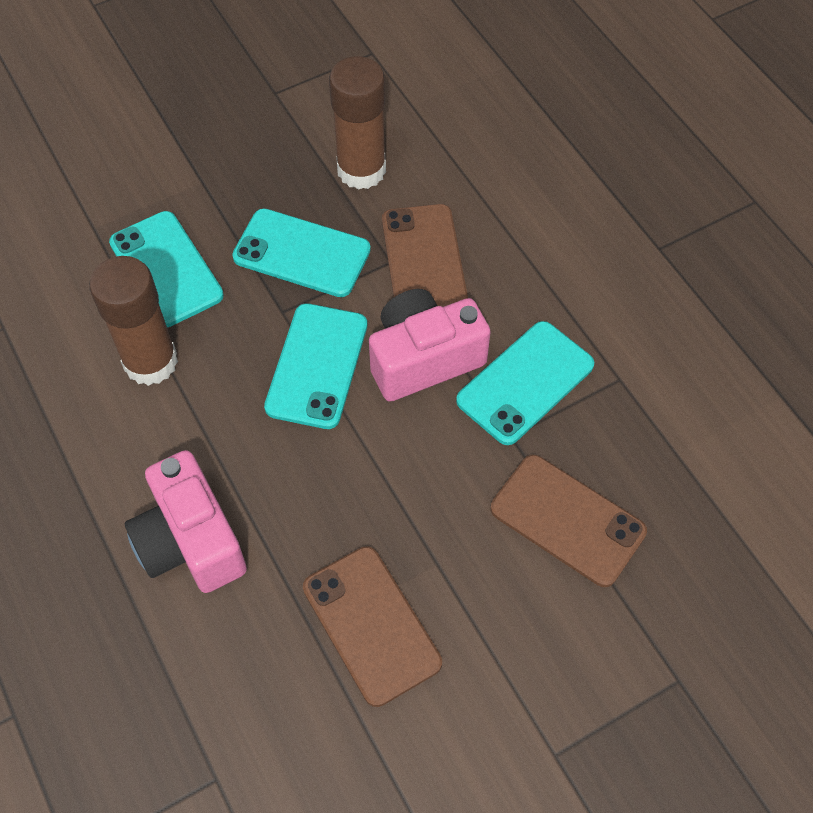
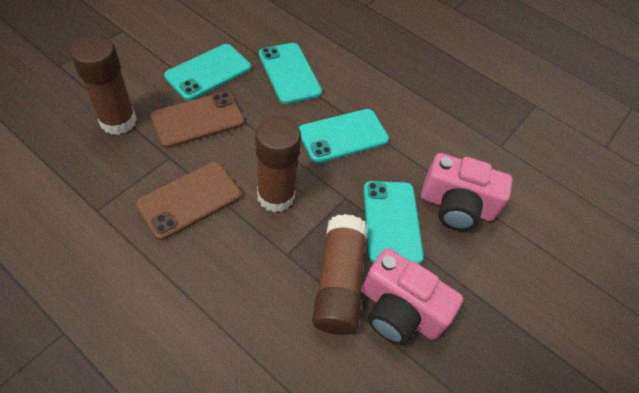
brown glue stick: 2 -> 3
brown phone: 3 -> 2

